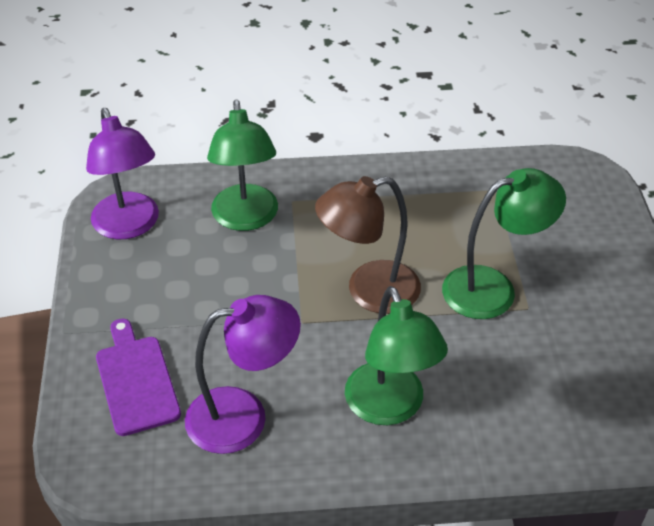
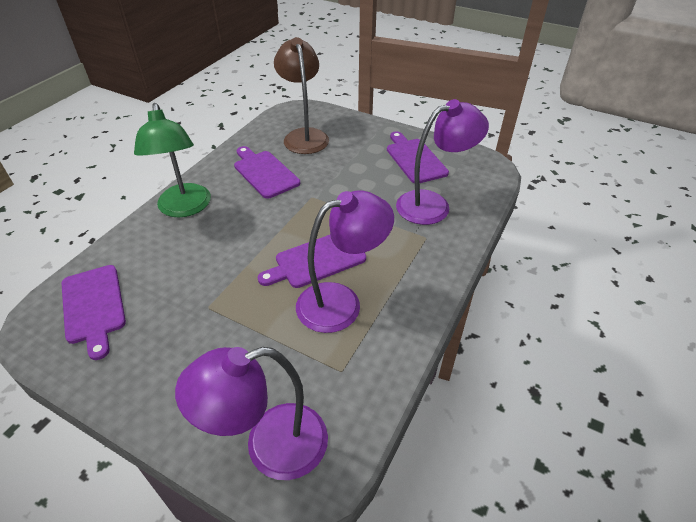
green lamp: 3 -> 1
purple cutting board: 1 -> 4
purple lamp: 2 -> 3

